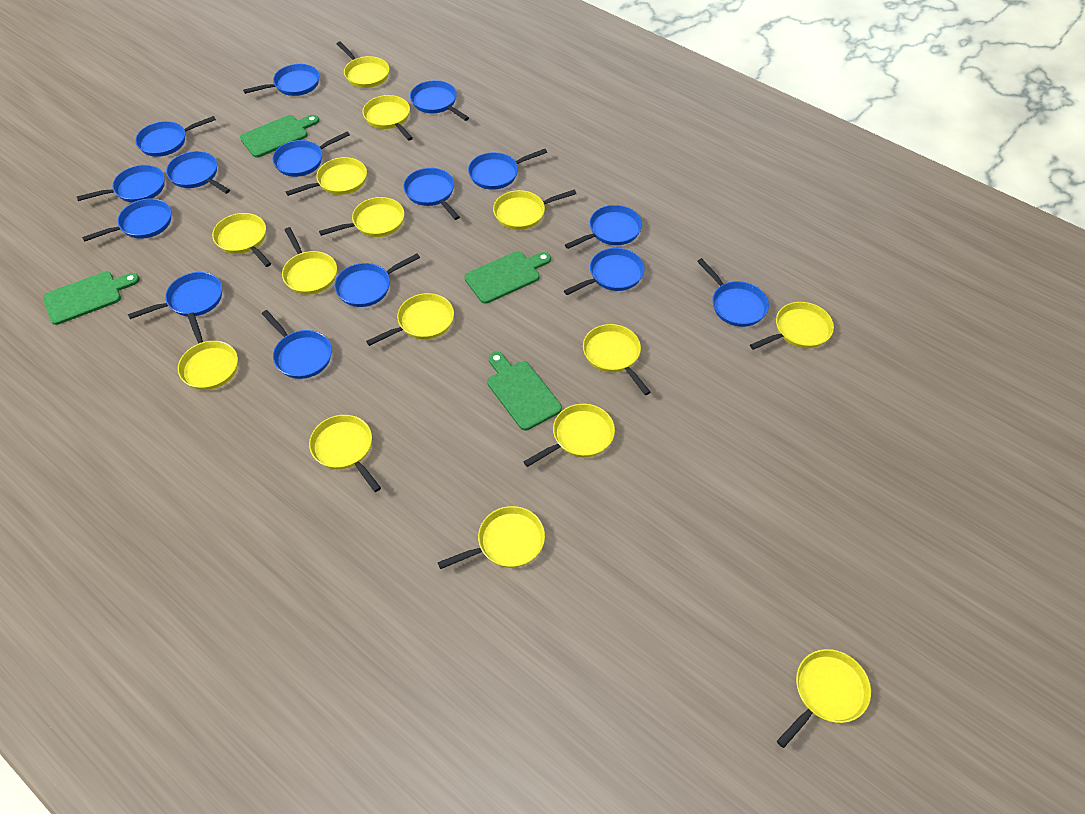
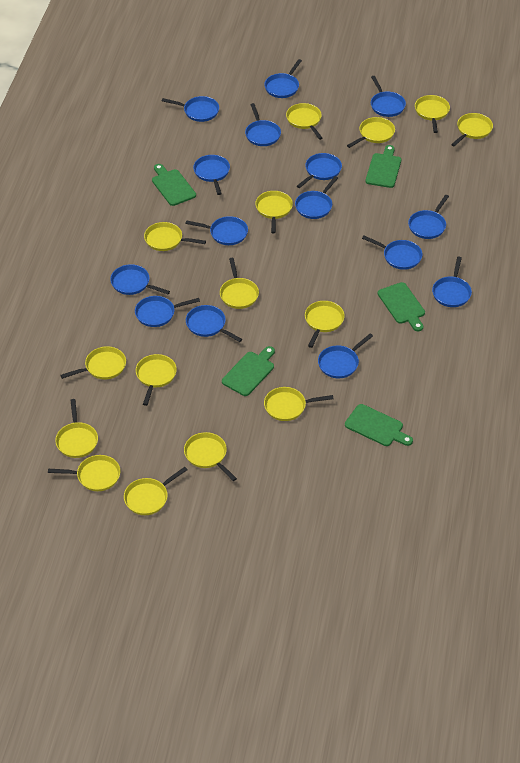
green cutting board: 4 -> 5

